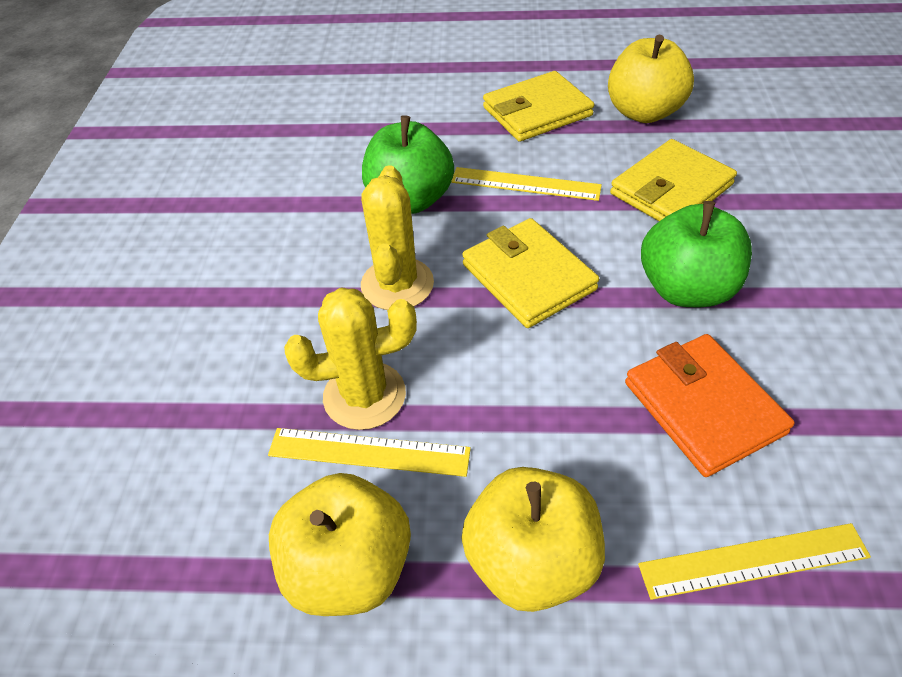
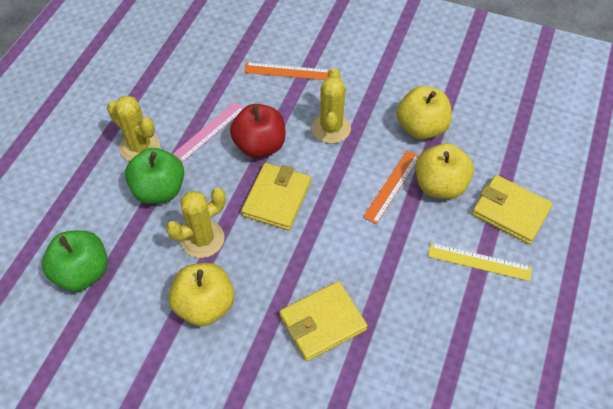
orange ruler: 0 -> 2
orange wallet: 1 -> 0
pink ruler: 0 -> 1
red apple: 0 -> 1
yellow cactus: 2 -> 3
yellow ruler: 3 -> 1

